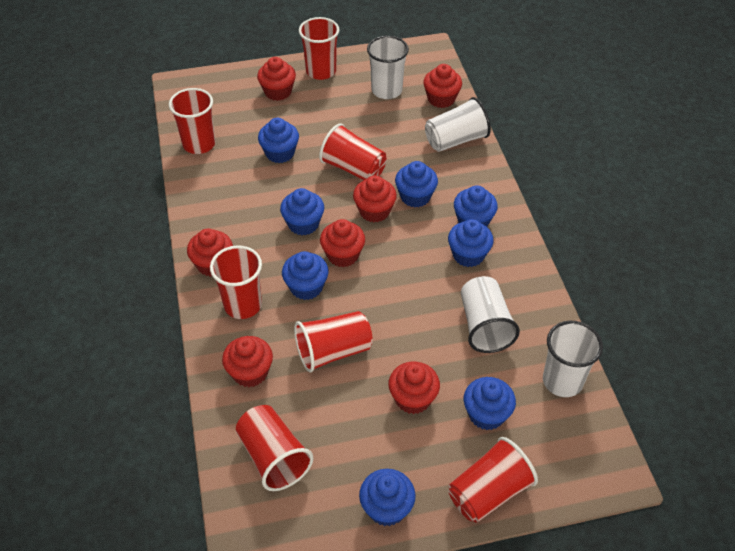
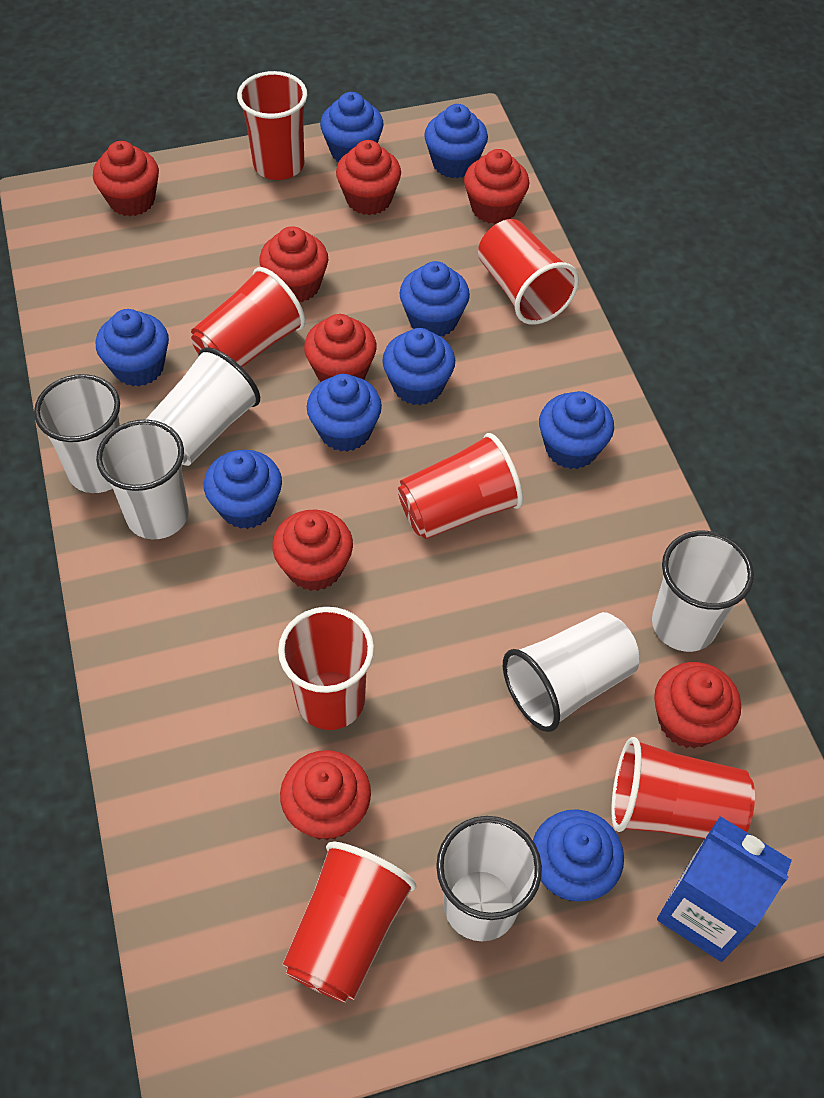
blue carton: 0 -> 1
blue cupcake: 8 -> 9
red cupcake: 7 -> 8
white cup: 4 -> 6

